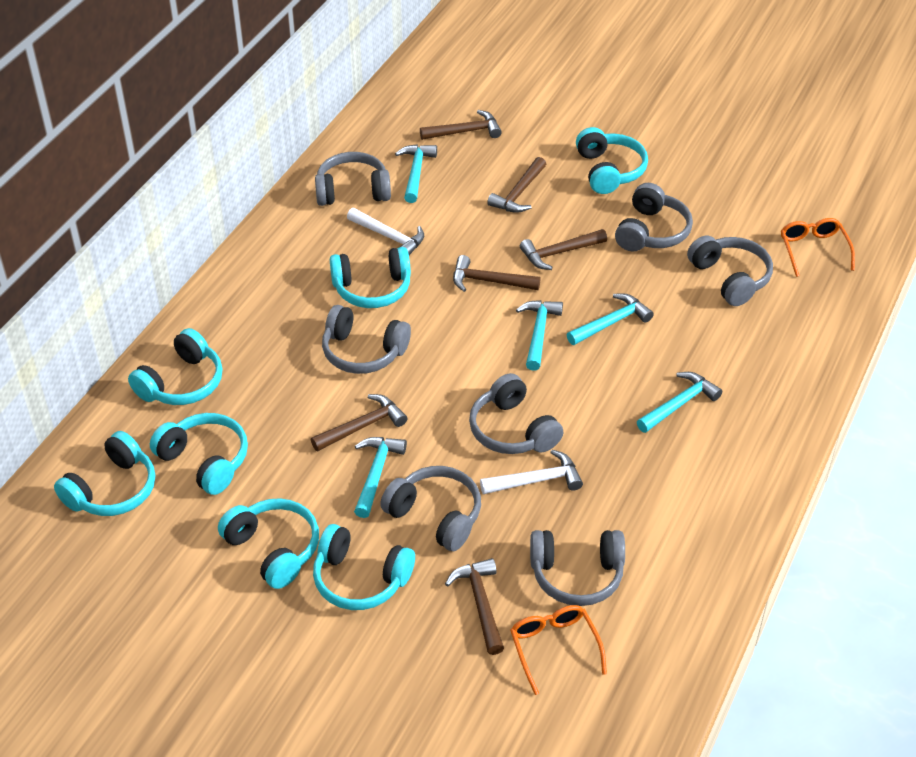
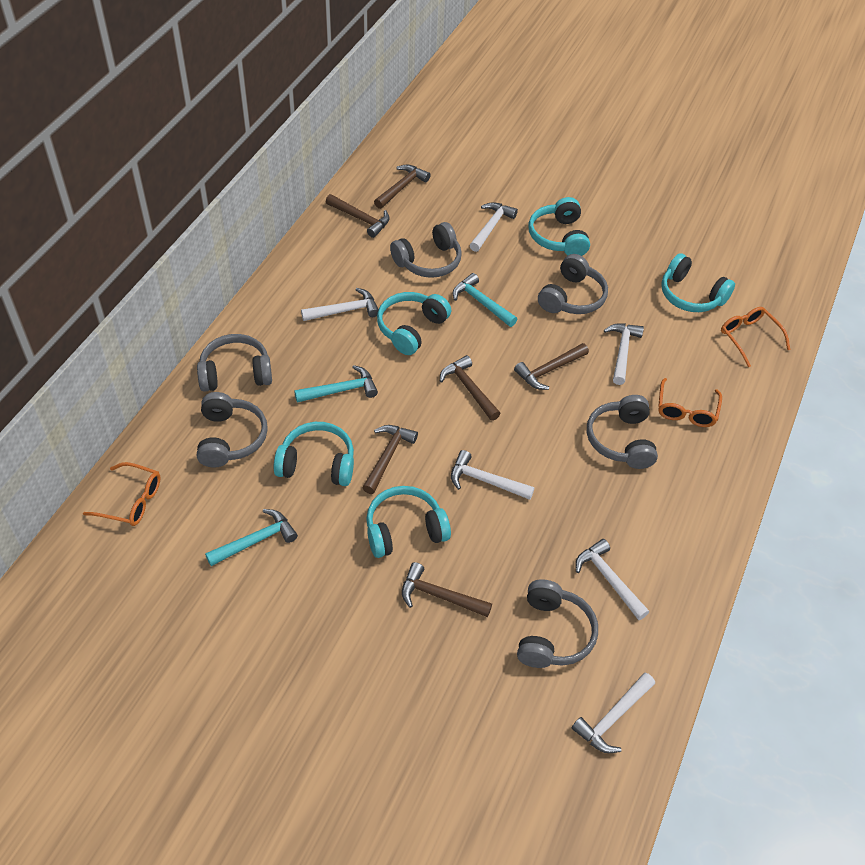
grey headphones: 7 -> 6
orange glasses: 2 -> 3
turquoise hammer: 5 -> 3
turquoise headphones: 7 -> 5
white hammer: 2 -> 6

